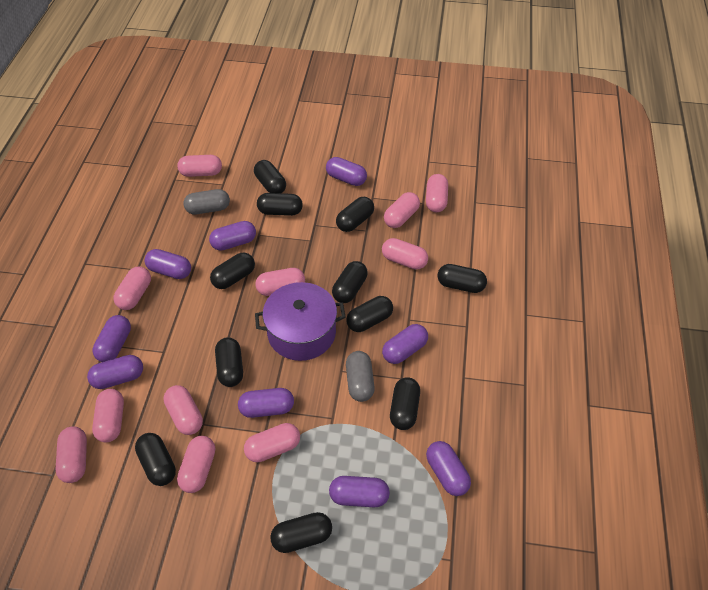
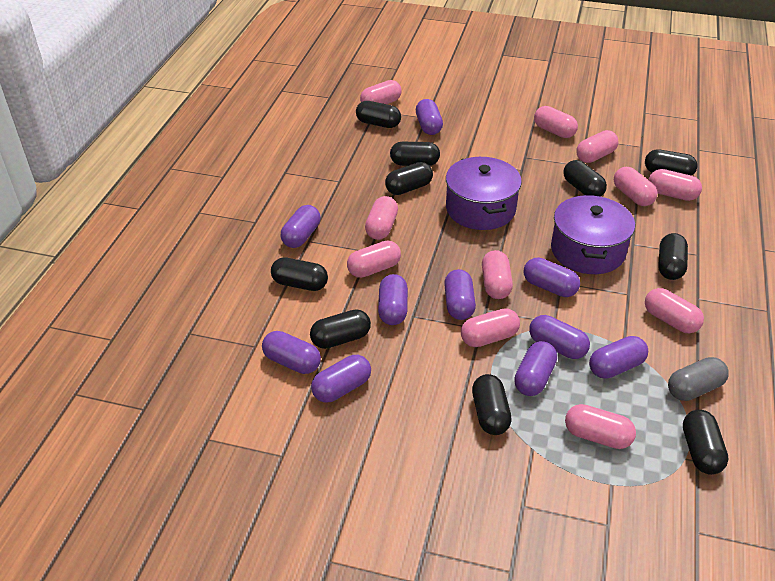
black capsule: 11 -> 10
grey capsule: 2 -> 1
purple capsule: 9 -> 10
purple pot: 1 -> 2

